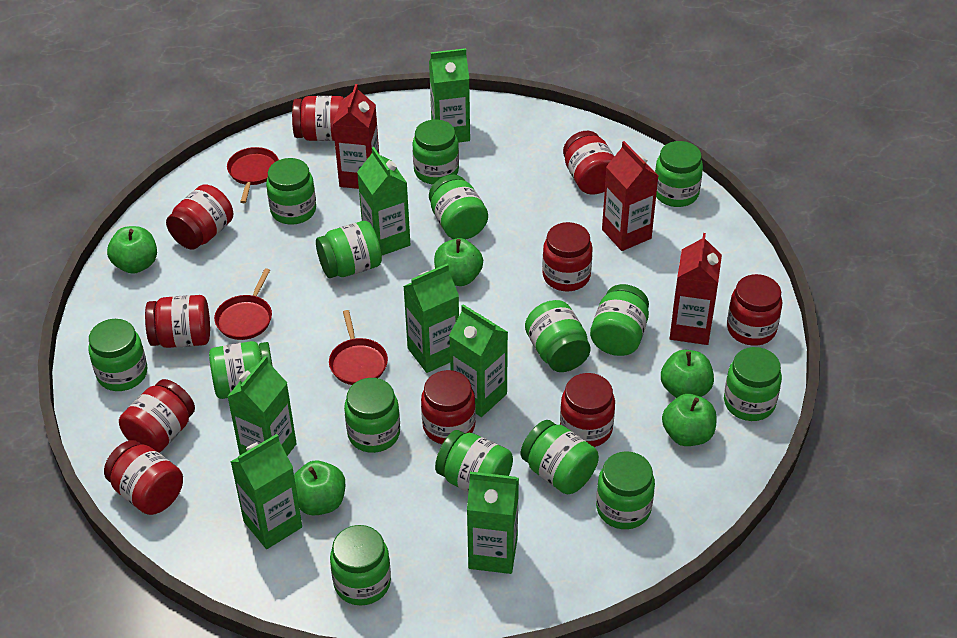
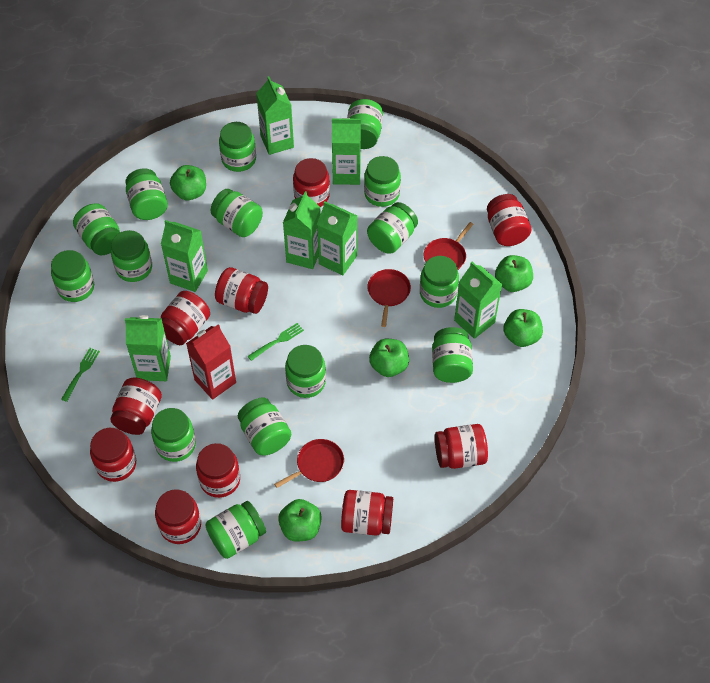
green fork: 0 -> 2
red carton: 3 -> 1

